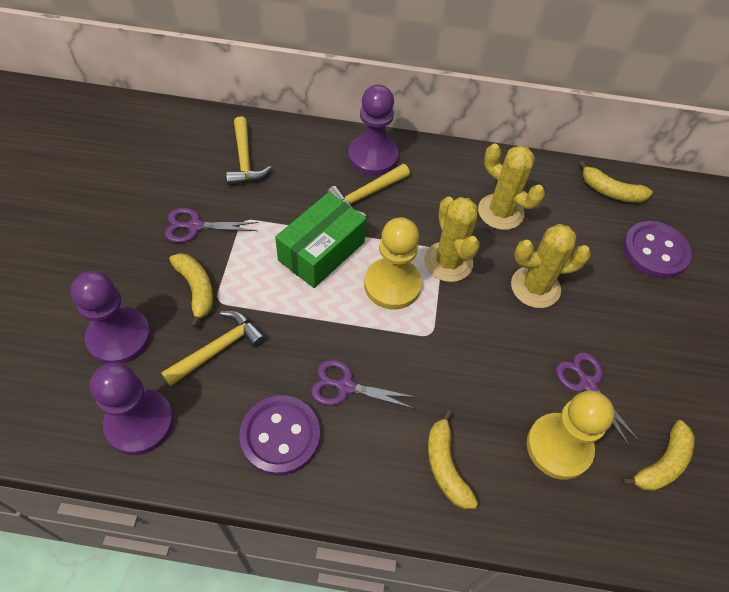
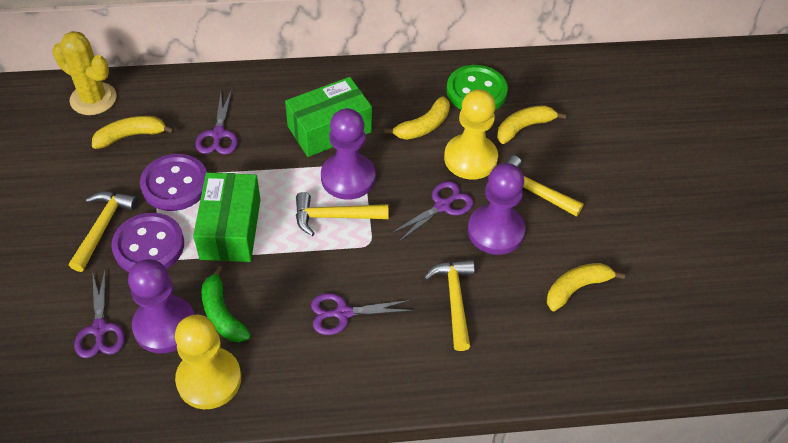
green banana: 0 -> 1
green box: 1 -> 2
green button: 0 -> 1
purple scissors: 3 -> 4
yellow cactus: 3 -> 1
yellow hammer: 3 -> 4

